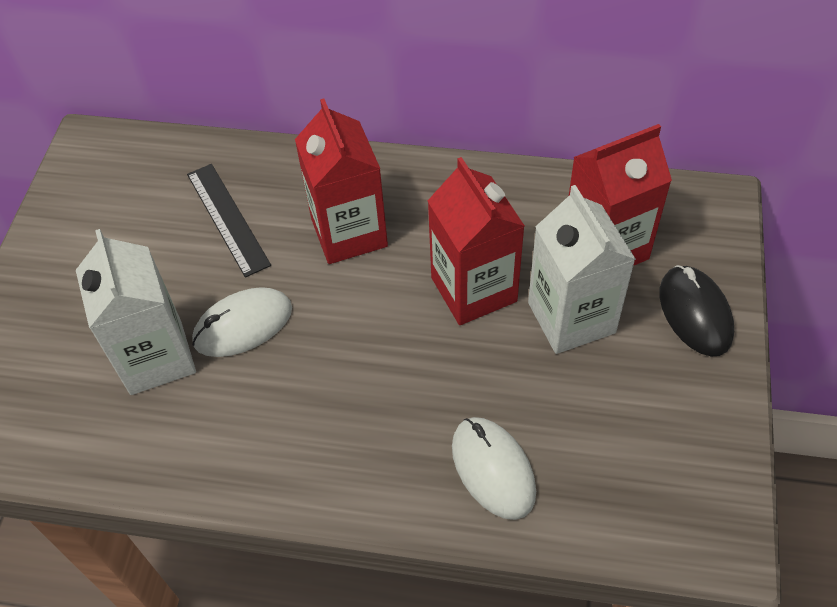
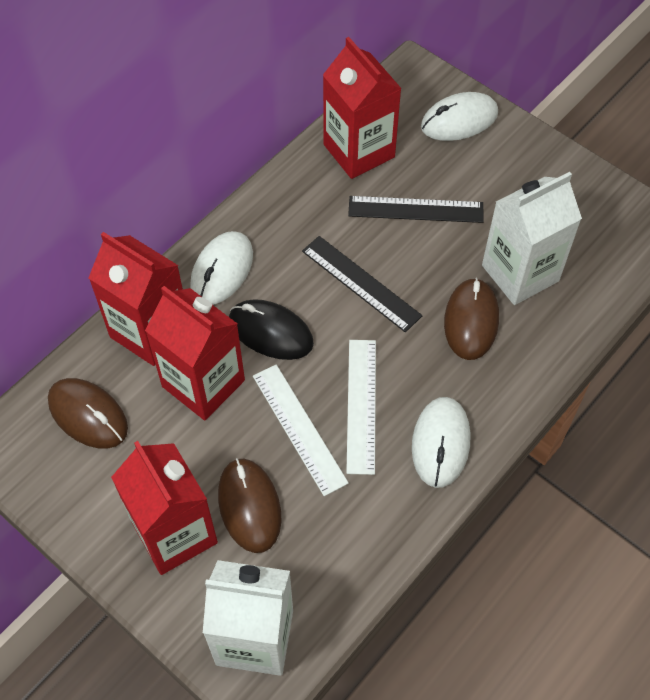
black ruler: 1 -> 2
brown mouse: 0 -> 3
red carton: 3 -> 4
white mouse: 2 -> 3
white ruler: 0 -> 2

